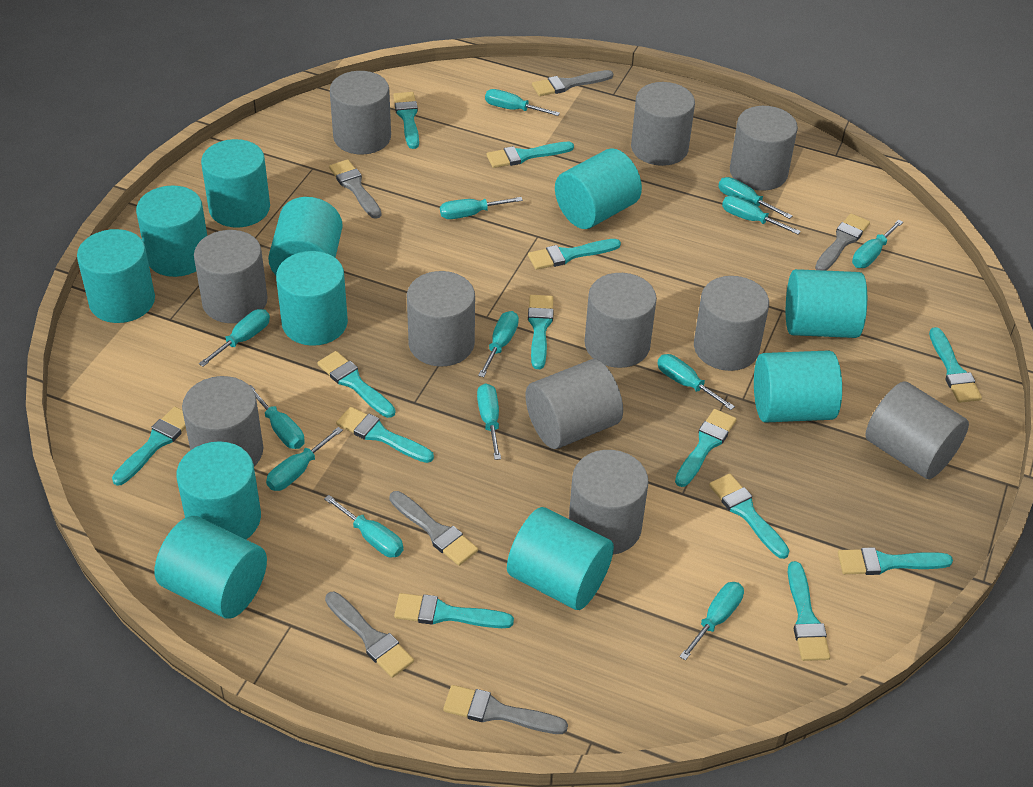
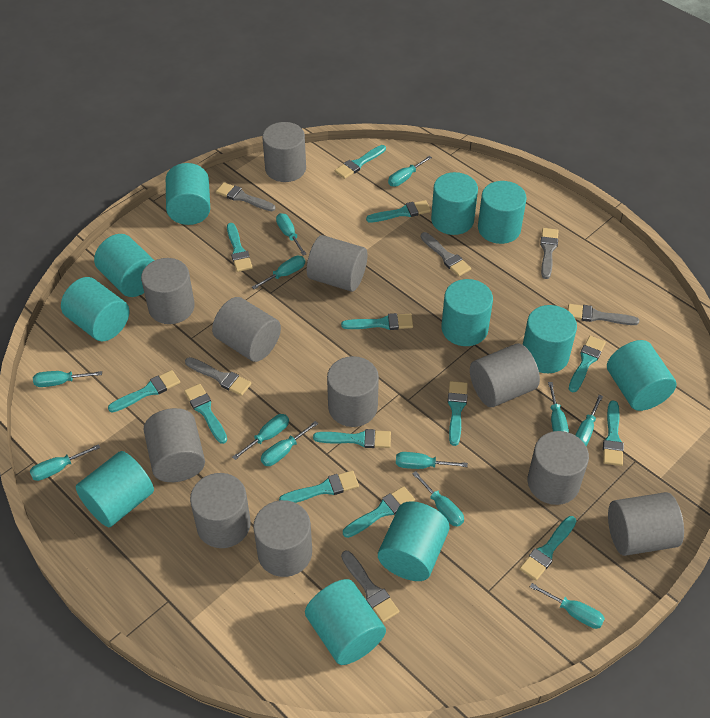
turquoise screwdriver: 13 -> 12

